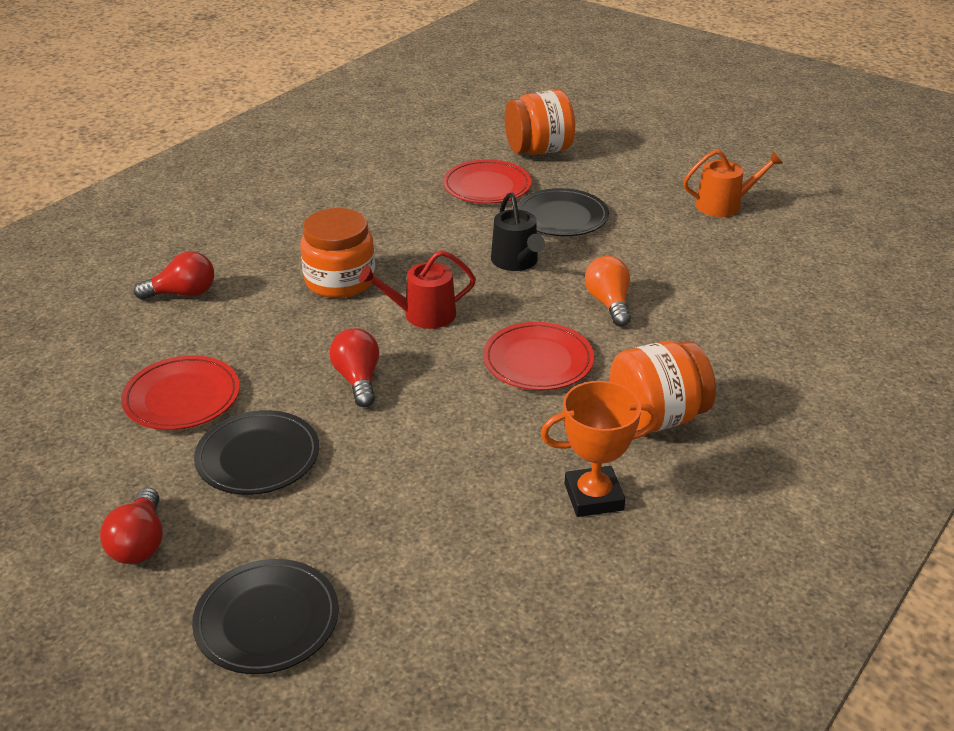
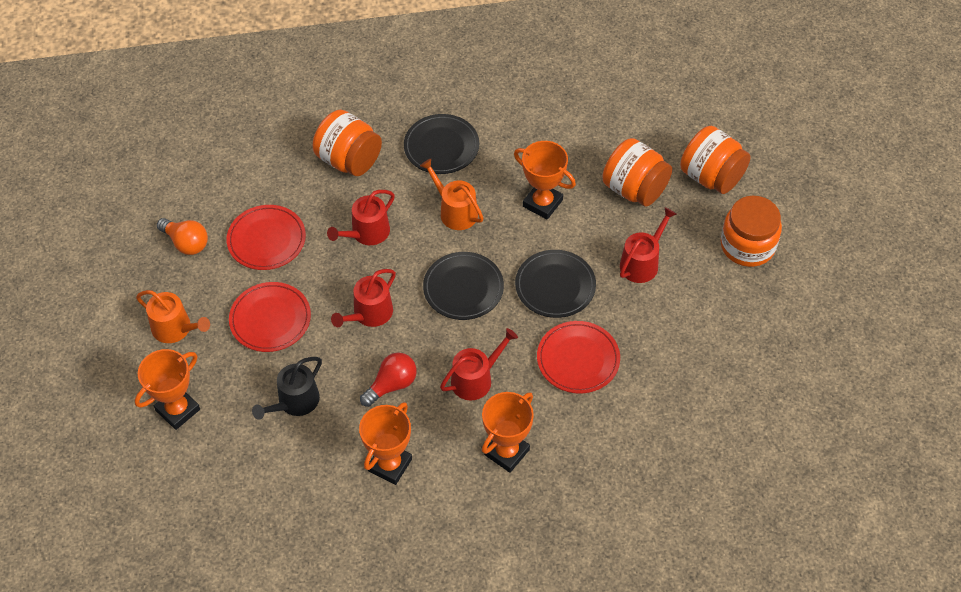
orange jar: 3 -> 4
orange trophy: 1 -> 4
orange watering can: 1 -> 2
red light bulb: 3 -> 1
red watering can: 1 -> 4

